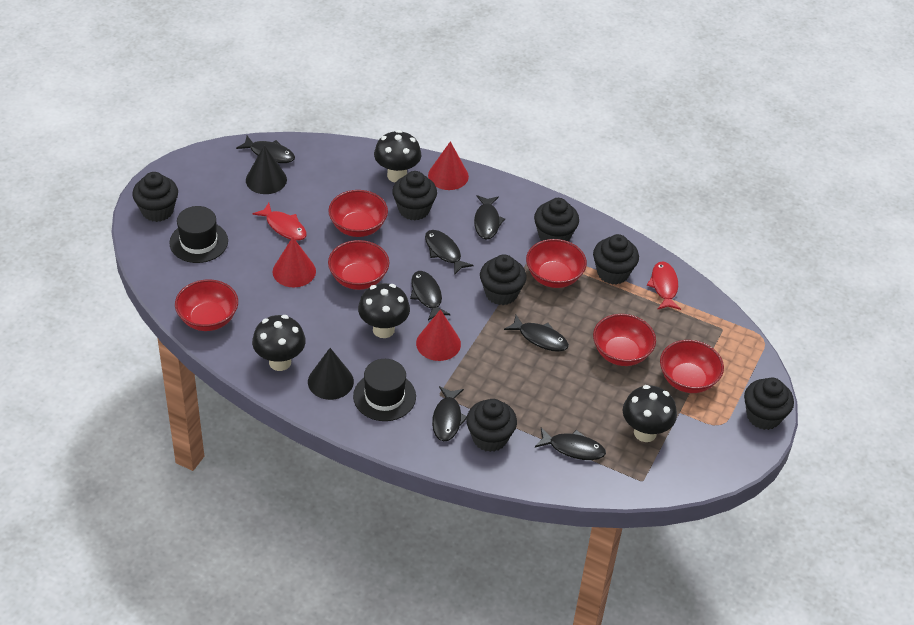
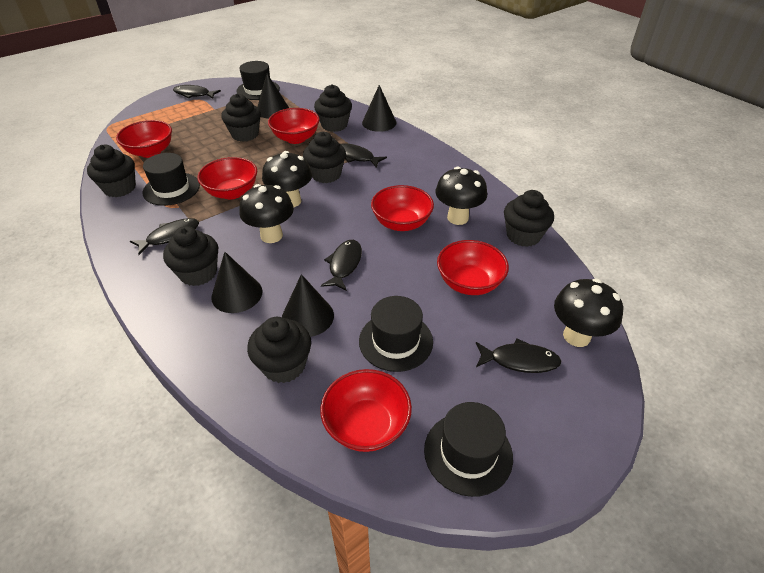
black cone: 2 -> 4
black fish: 7 -> 5
black hat: 2 -> 4
red cone: 3 -> 0
red fish: 2 -> 0

